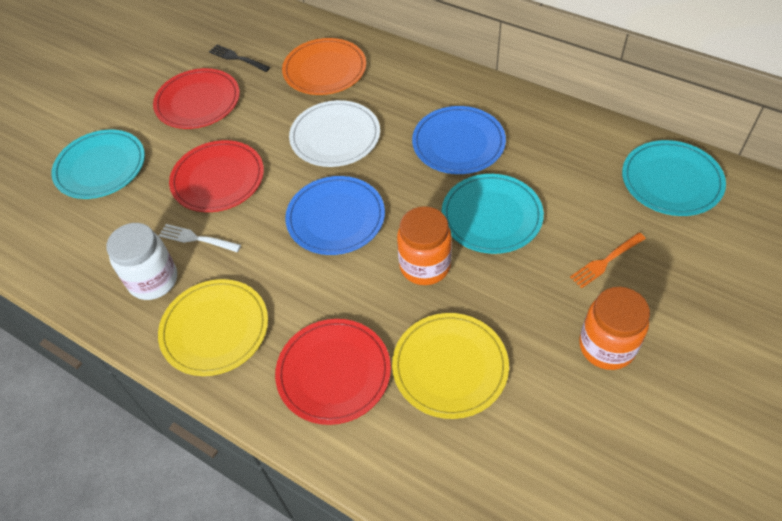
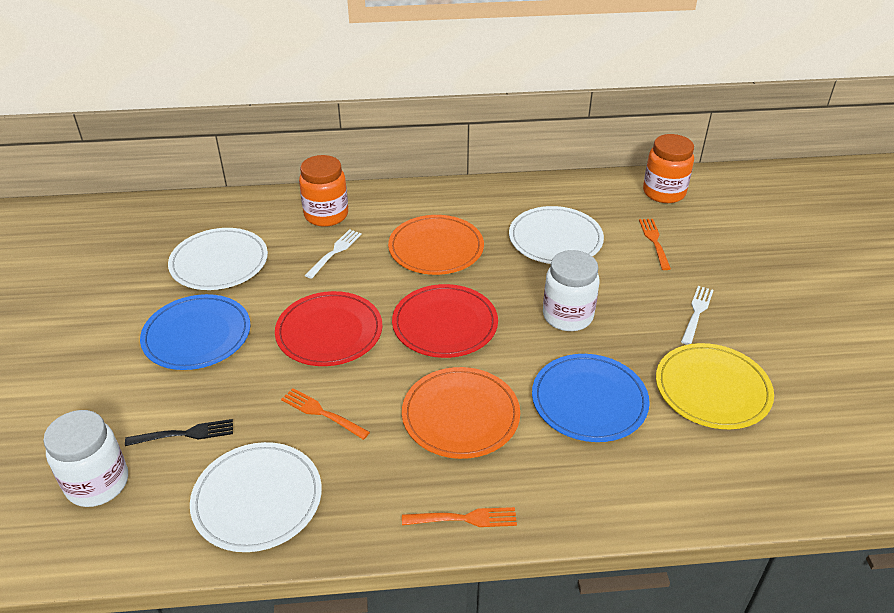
orange fork: 1 -> 3
orange plate: 1 -> 2
red plate: 3 -> 2
turquoise plate: 3 -> 0
white fork: 1 -> 2
white jar: 1 -> 2
white plate: 1 -> 3
yellow plate: 2 -> 1

